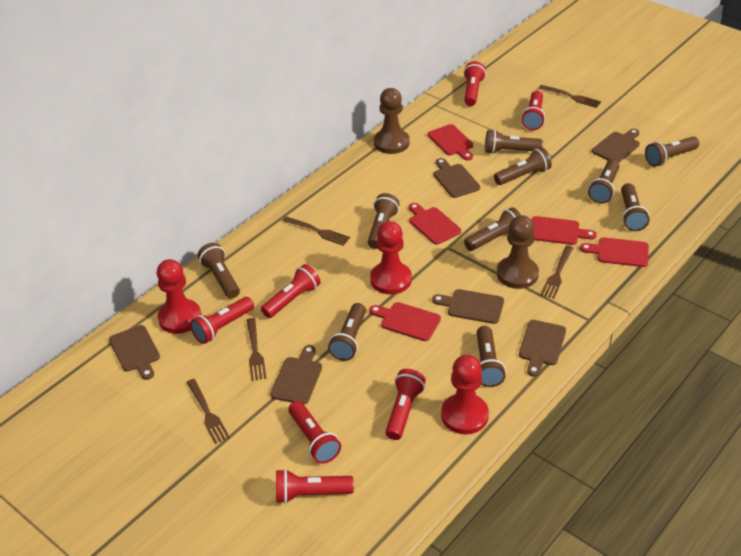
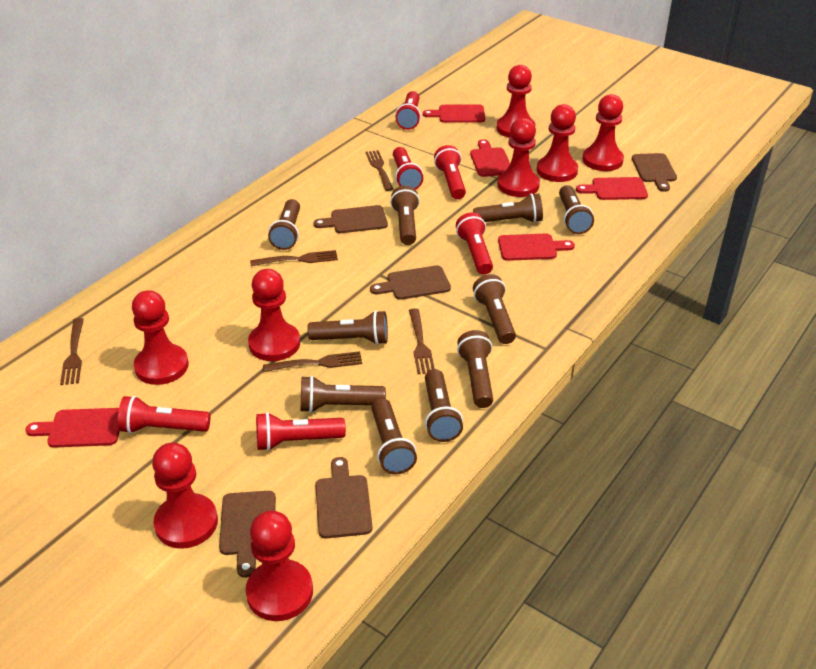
brown cutting board: 6 -> 5
brown pawn: 2 -> 0
red flashlight: 7 -> 6
red pawn: 3 -> 8

